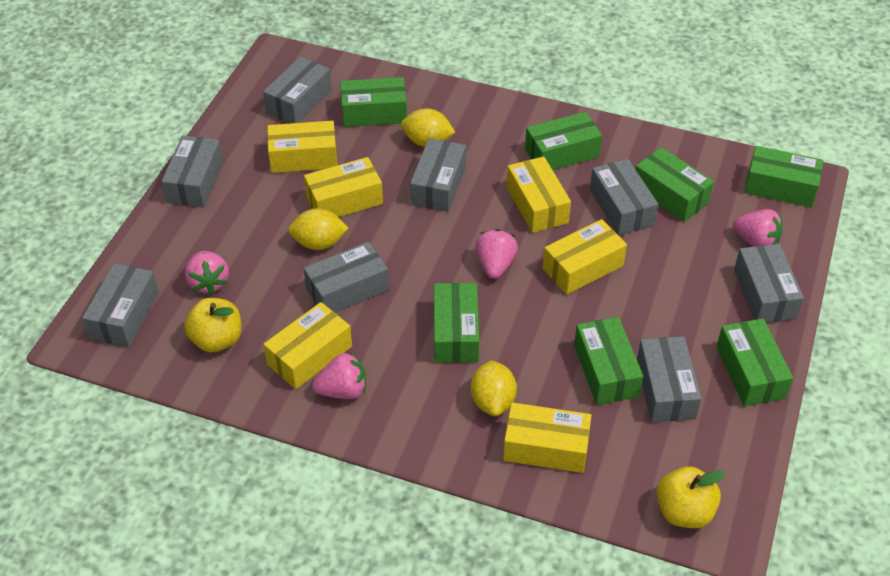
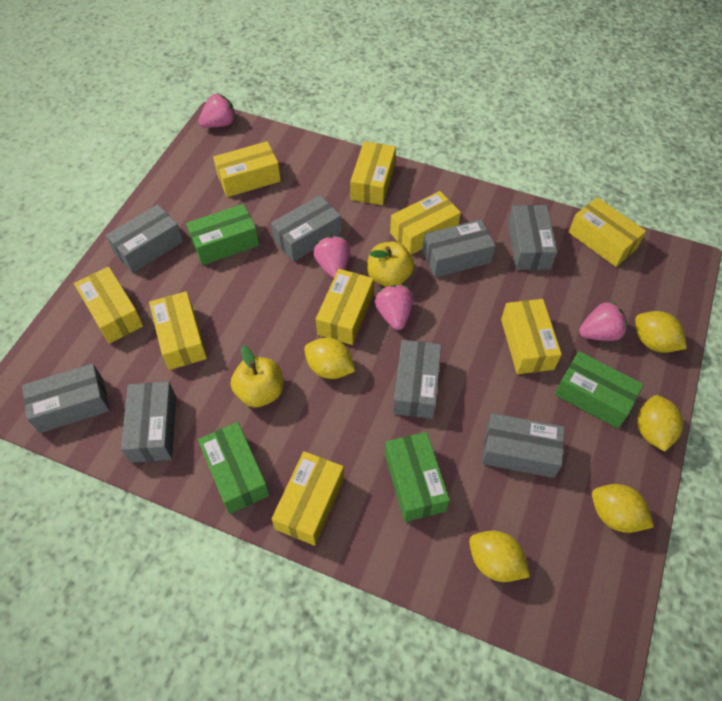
green box: 7 -> 4
yellow box: 6 -> 9
yellow lemon: 3 -> 5

